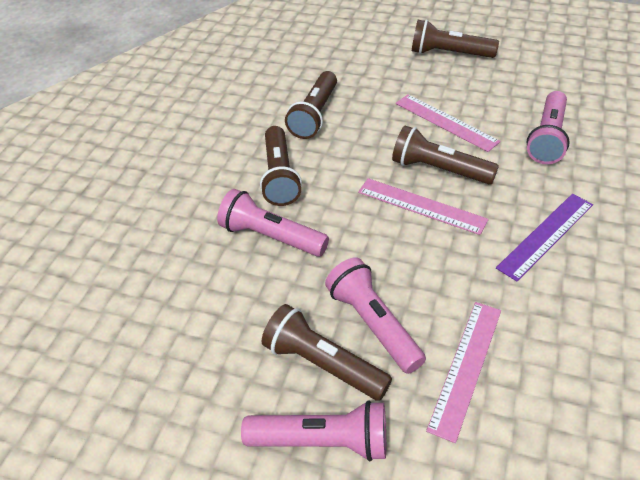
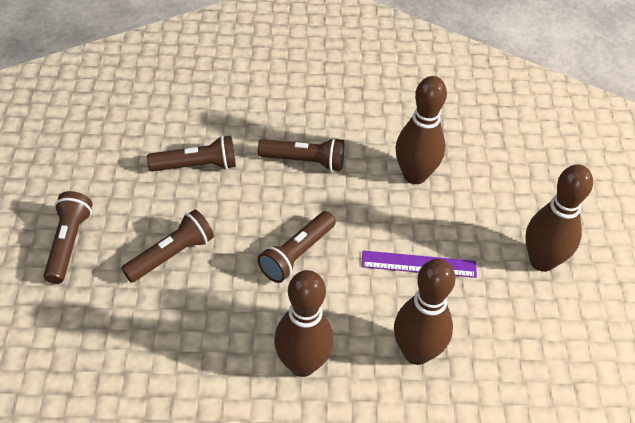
brown bowling pin: 0 -> 4
pink flashlight: 4 -> 0
pink ruler: 3 -> 0

